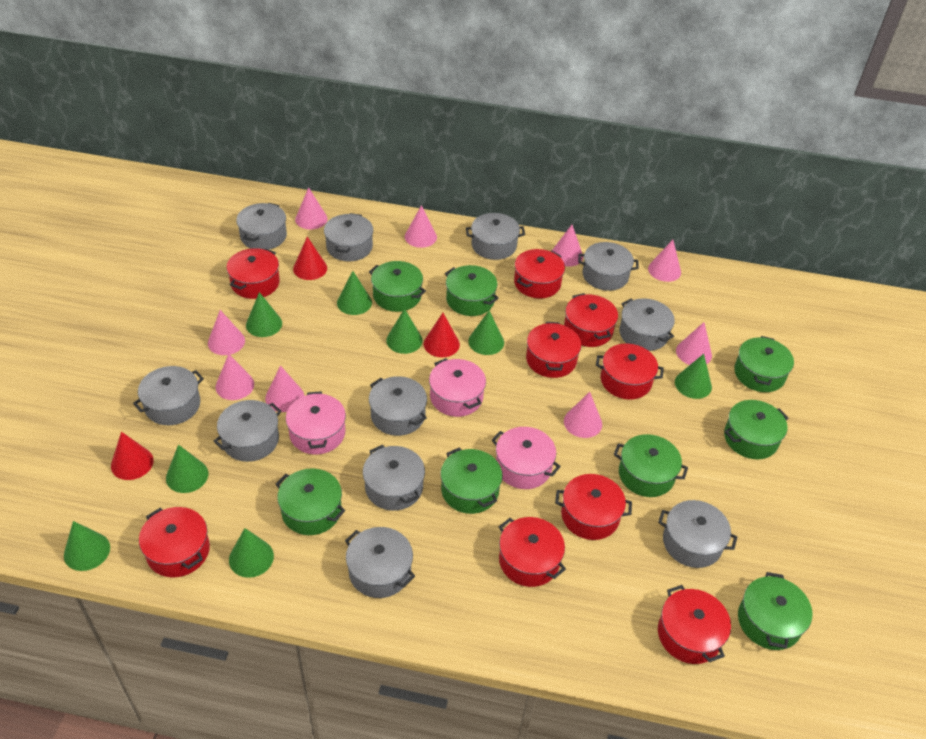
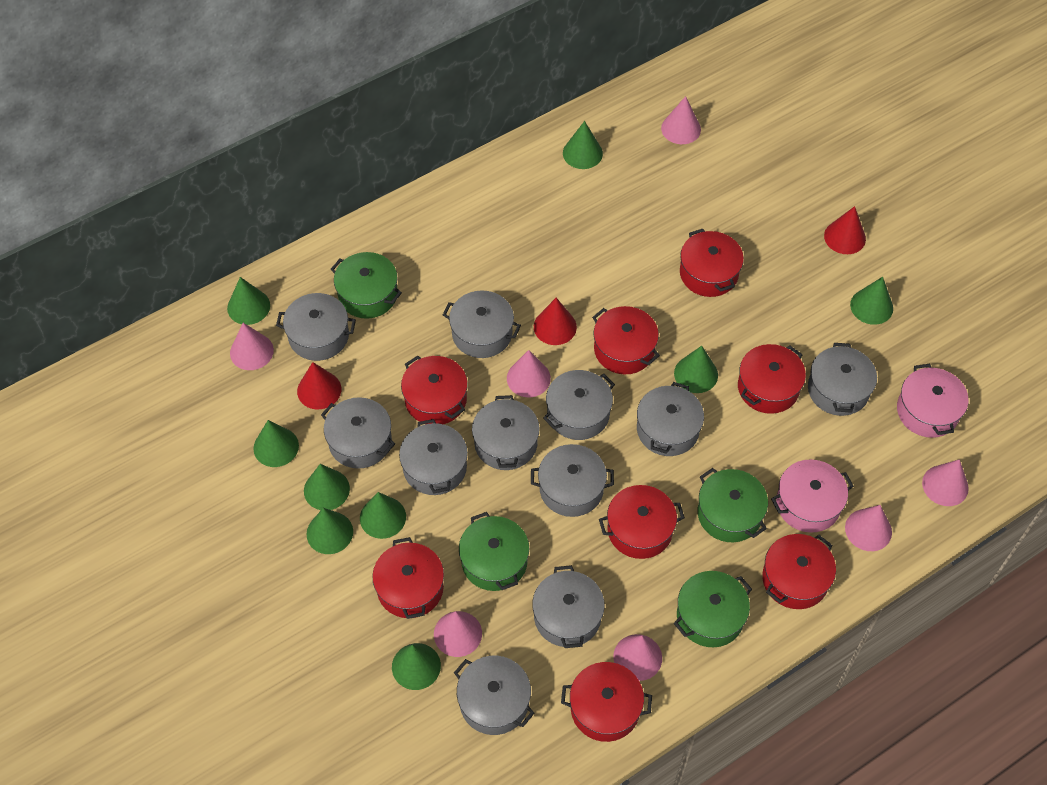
green cone: 8 -> 9
green pot: 8 -> 4
pink cone: 9 -> 7
pink pot: 3 -> 2
red pot: 9 -> 8

